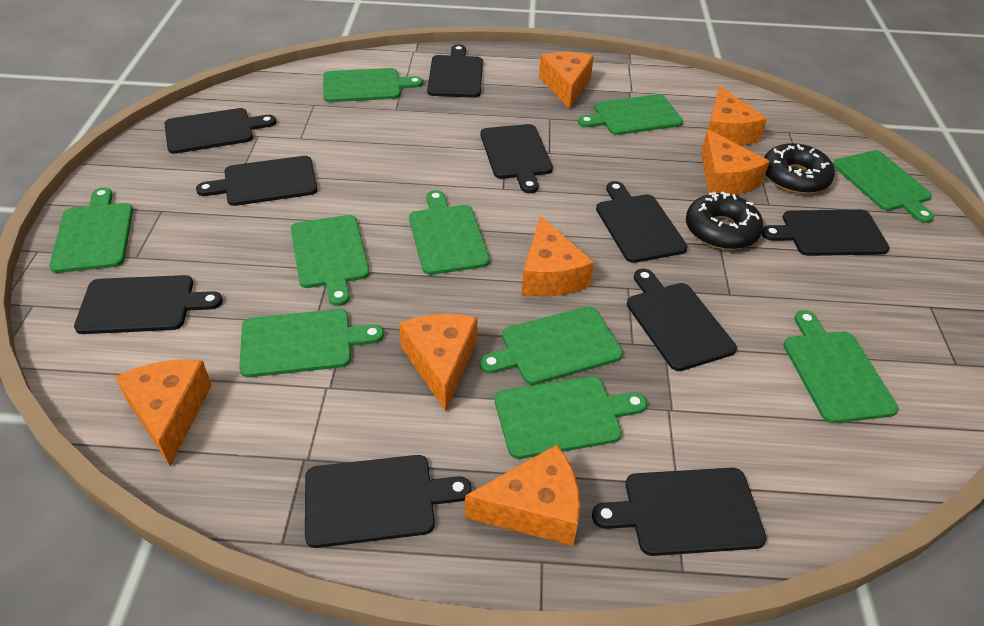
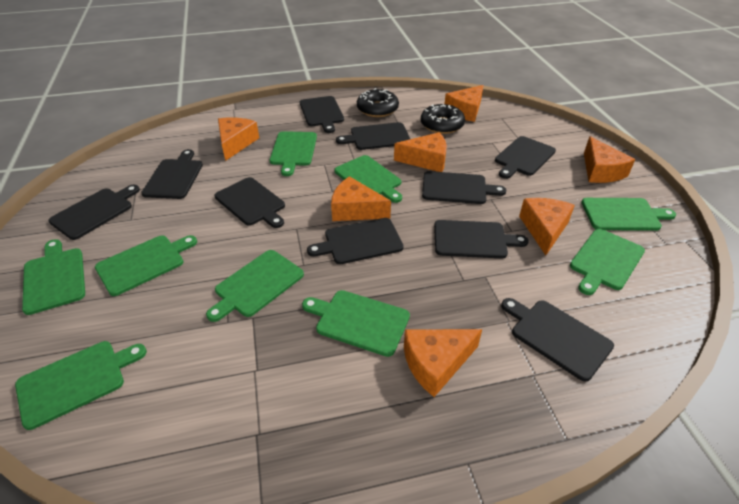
green cutting board: 10 -> 9

